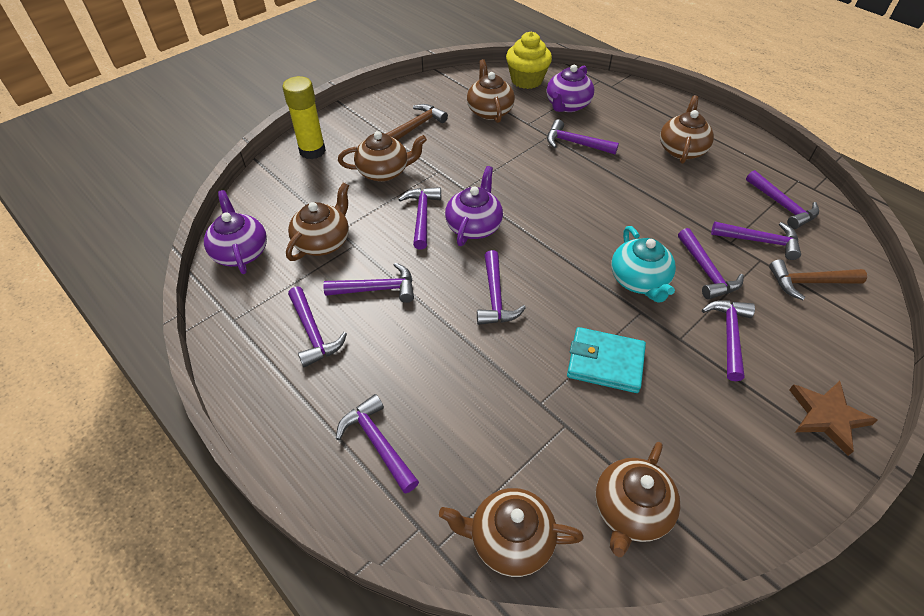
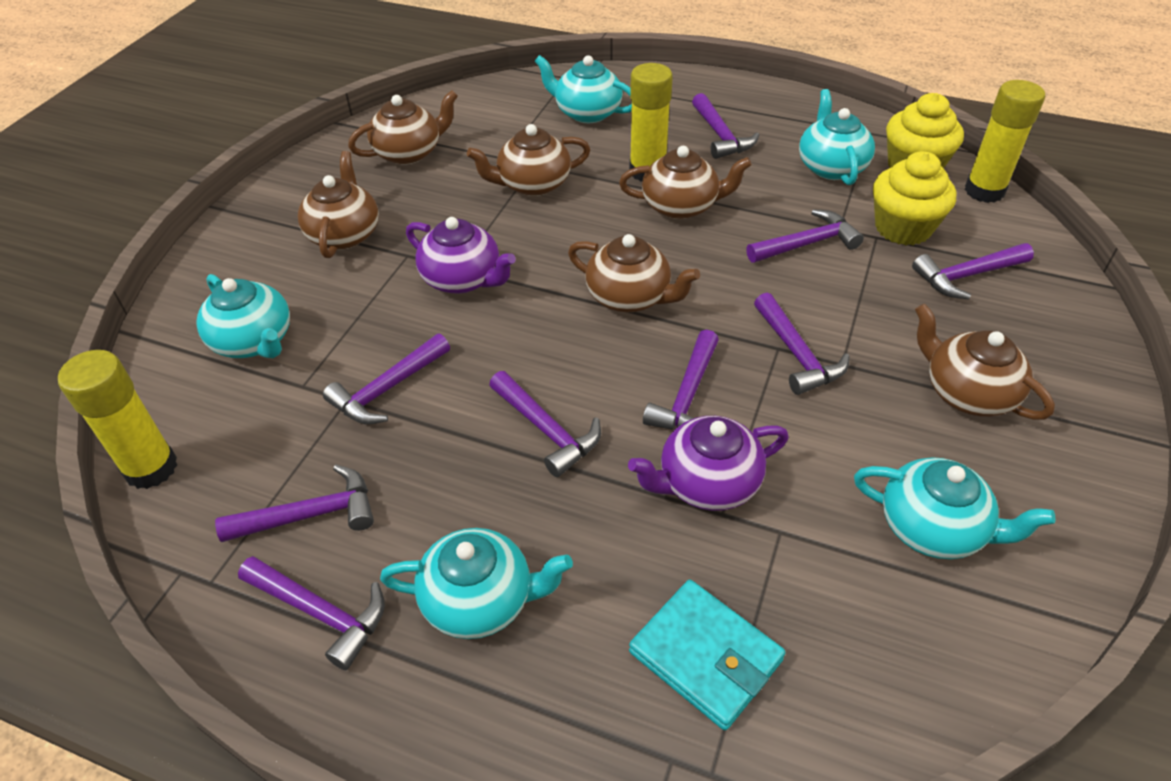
brown hammer: 2 -> 0
brown star: 1 -> 0
purple hammer: 10 -> 9
purple teapot: 3 -> 2
turquoise teapot: 1 -> 5
yellow cupcake: 1 -> 2
yellow glue stick: 1 -> 3

